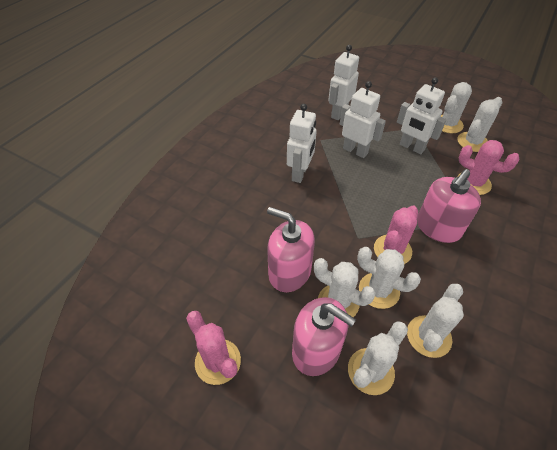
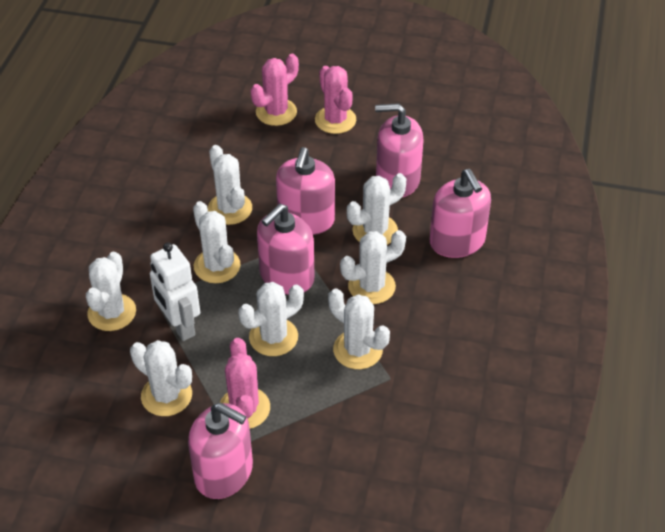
pink soap dispenser: 3 -> 5
white cactus: 6 -> 8
white robot: 4 -> 1

